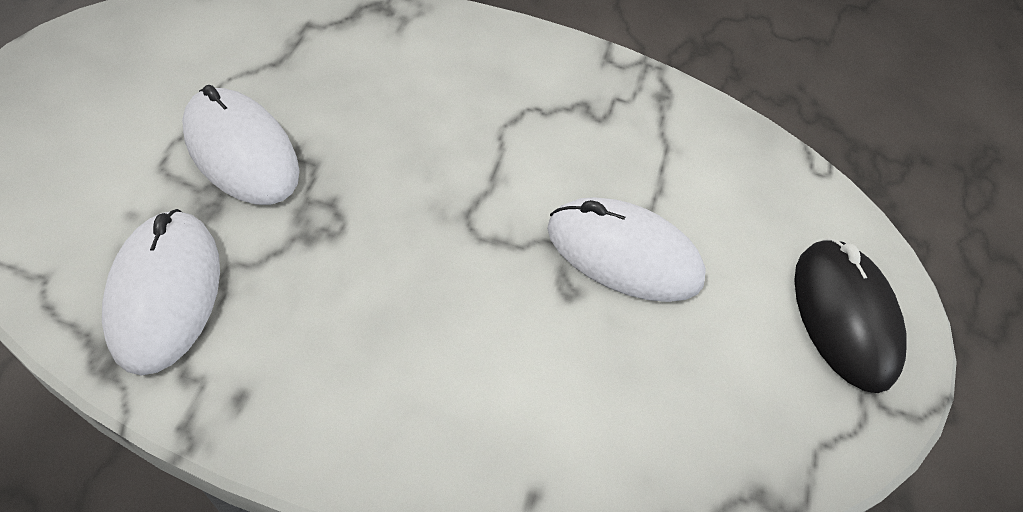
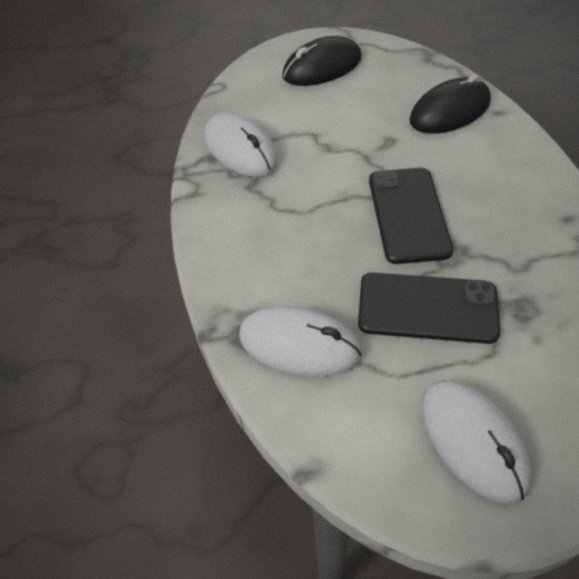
black mouse: 1 -> 2
black phone: 0 -> 2

